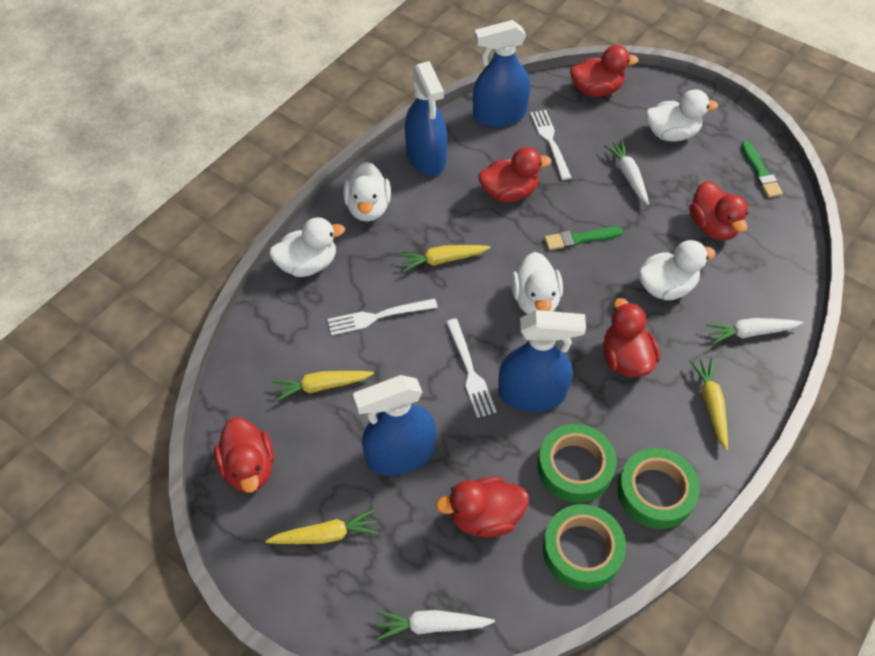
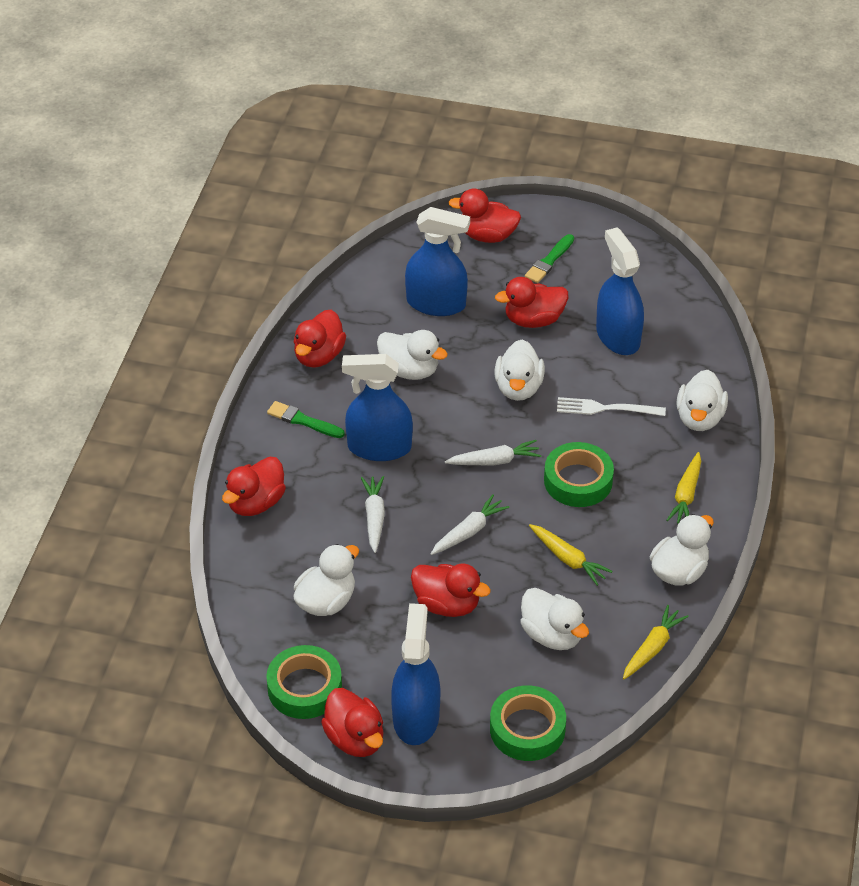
white duck: 5 -> 6
white fork: 3 -> 1
yellow carrot: 4 -> 3

